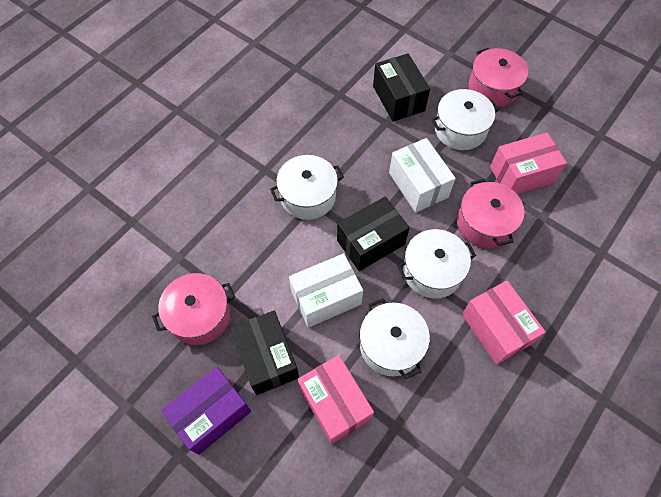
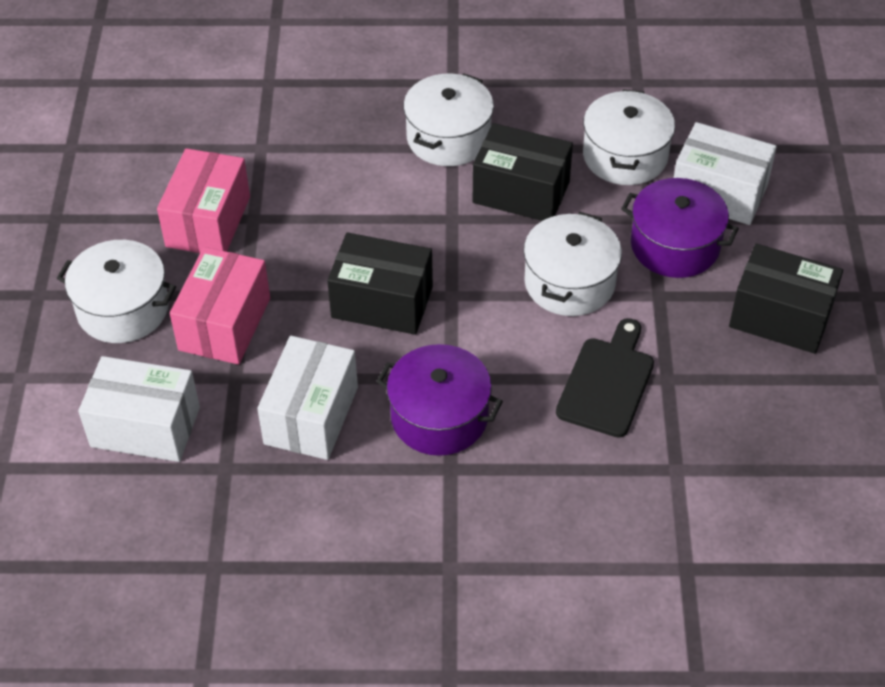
black cutting board: 0 -> 1
pink box: 3 -> 2
pink pot: 3 -> 0
purple box: 1 -> 0
purple pot: 0 -> 2
white box: 2 -> 3

